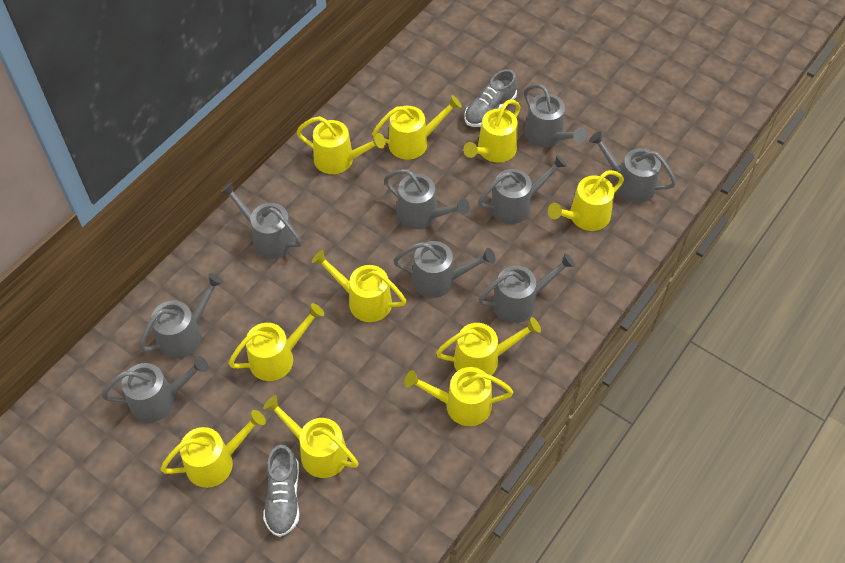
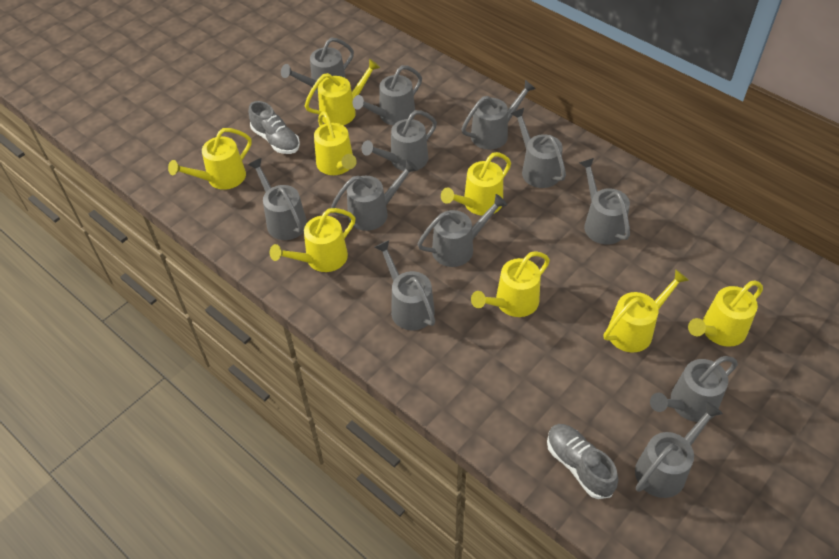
grey watering can: 9 -> 12
yellow watering can: 10 -> 8

